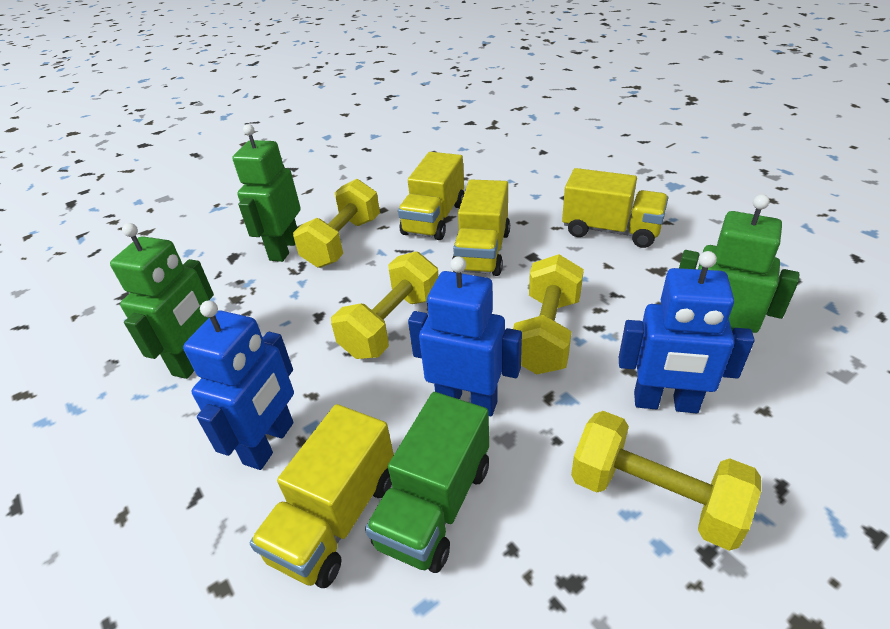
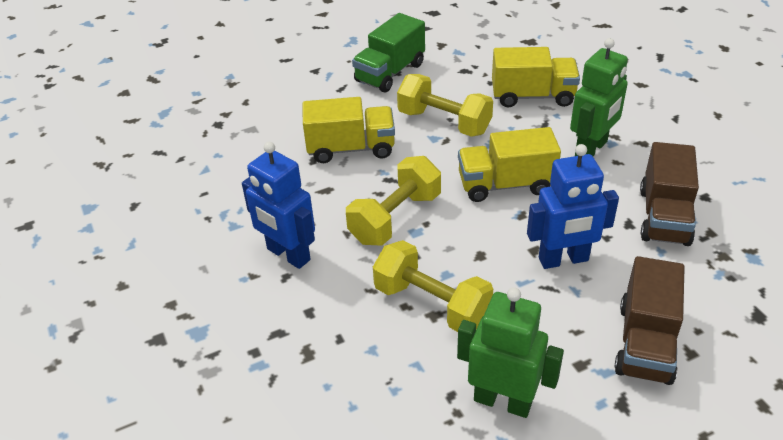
blue robot: 3 -> 2
brown truck: 0 -> 2
green robot: 3 -> 2
yellow dumbbell: 4 -> 3
yellow truck: 4 -> 3

